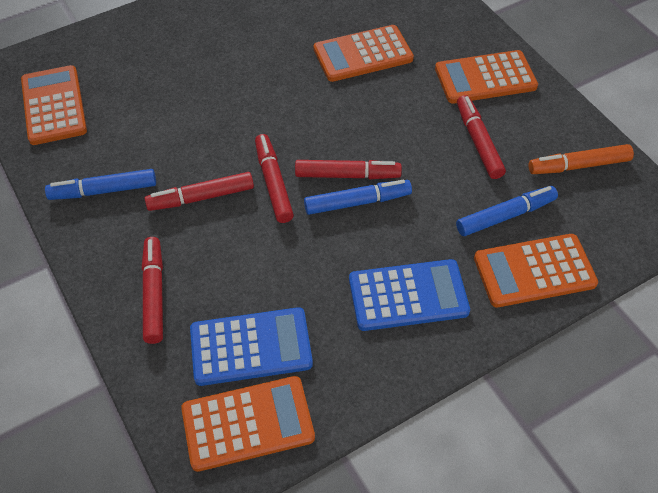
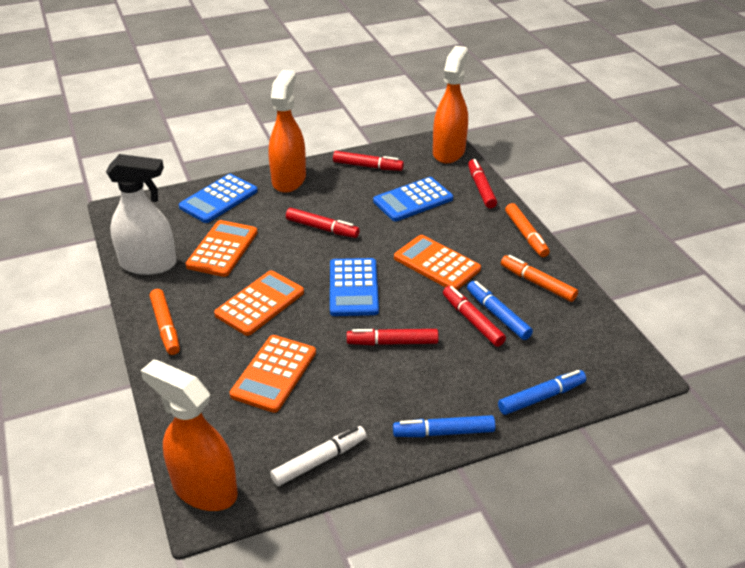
blue calculator: 2 -> 3
orange calculator: 5 -> 4
orange marker: 1 -> 3
orange spray bottle: 0 -> 3
white marker: 0 -> 1
white spray bottle: 0 -> 1

